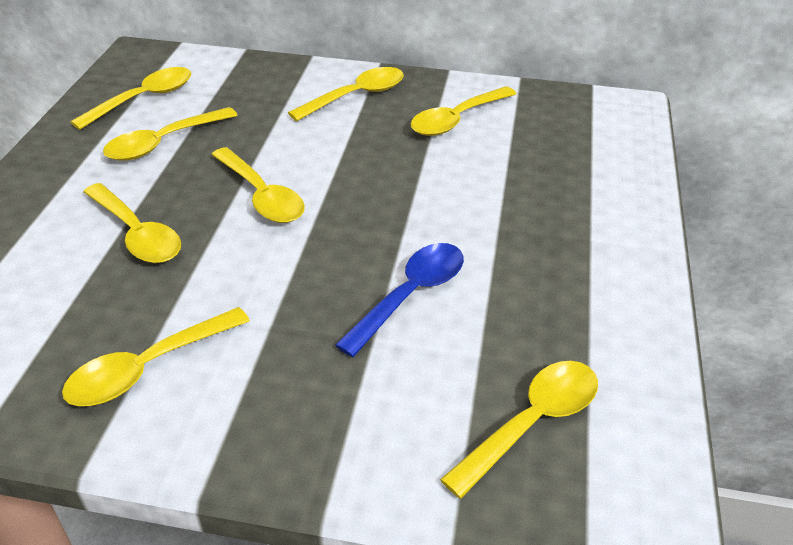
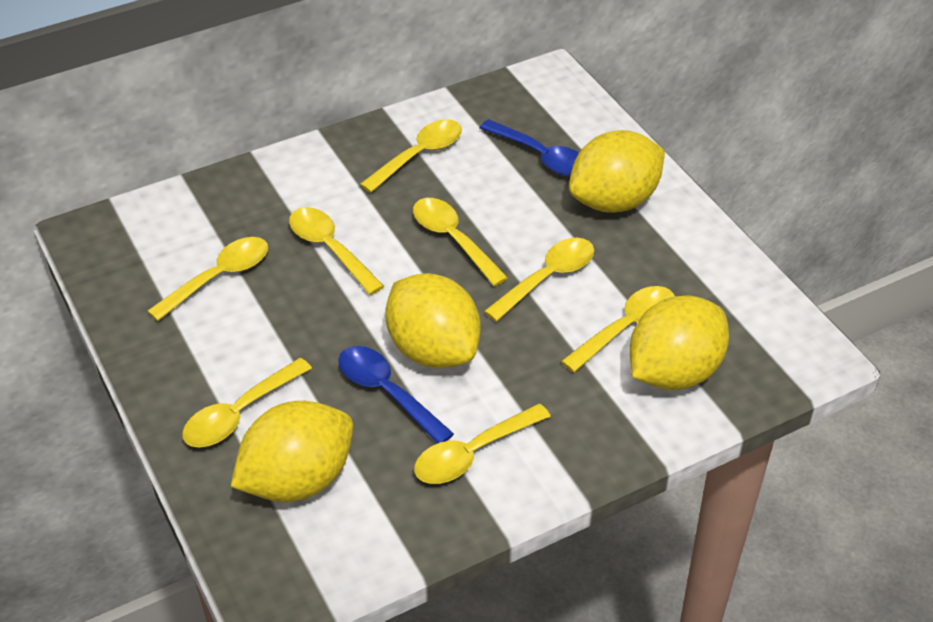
blue spoon: 1 -> 2
yellow lemon: 0 -> 4

